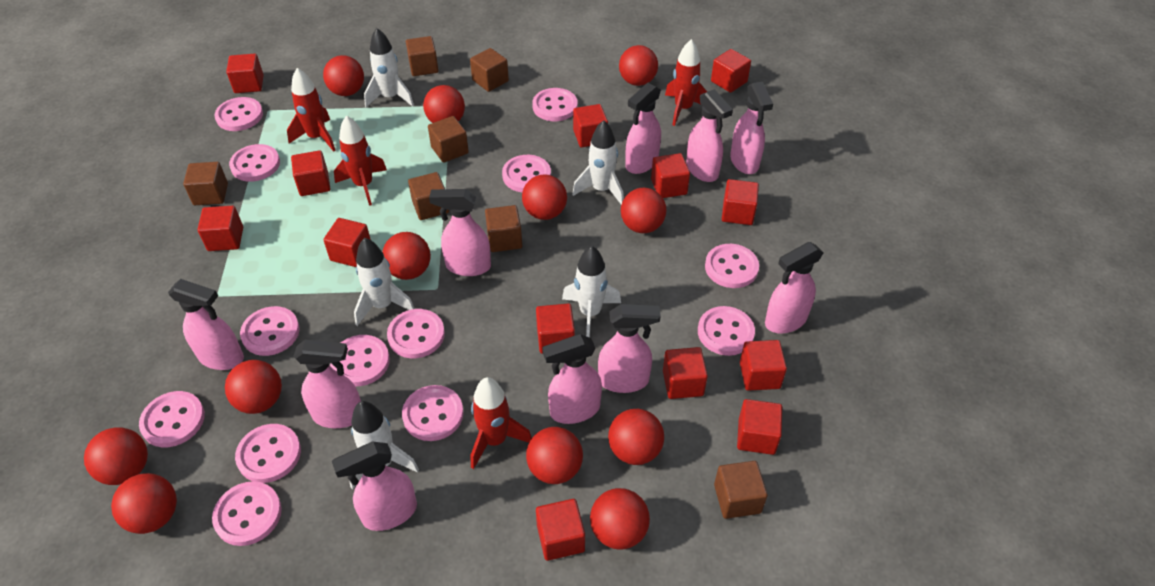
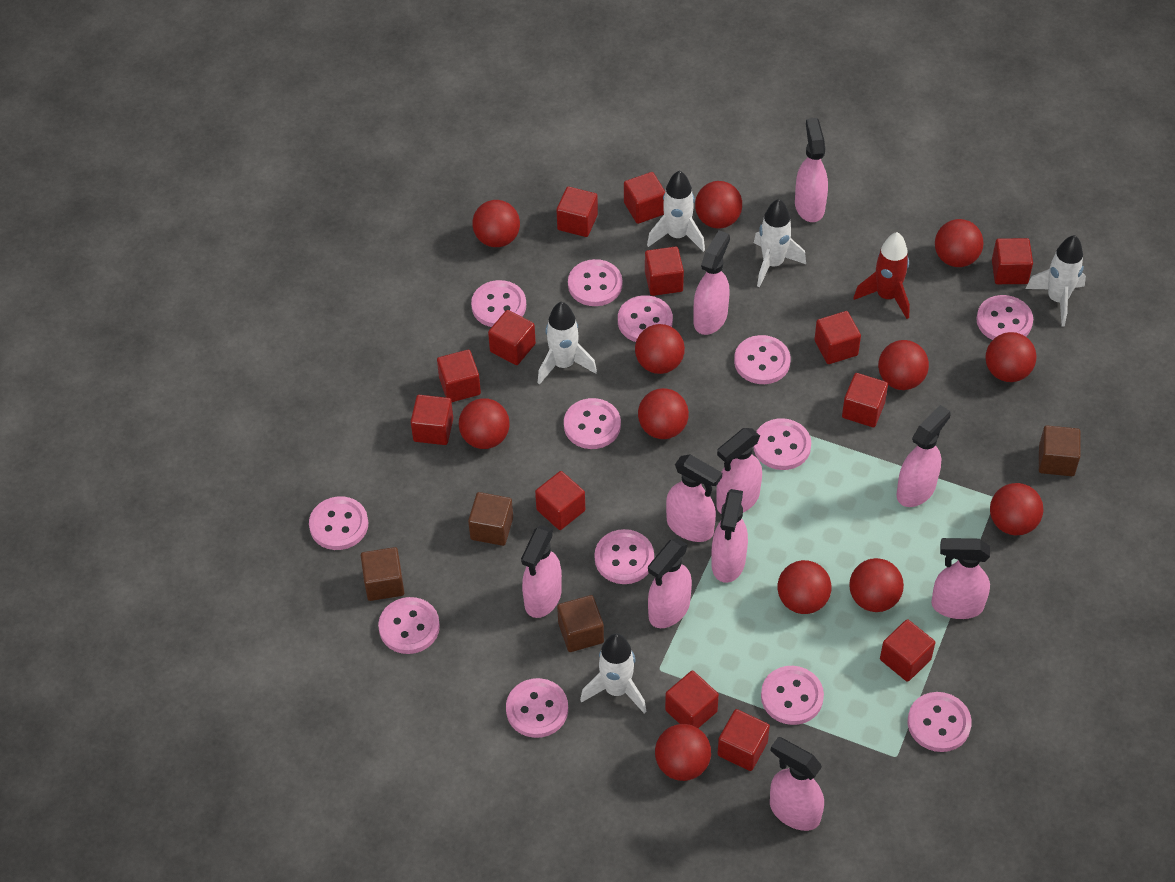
brown cube: 7 -> 4
red rocket: 4 -> 1

